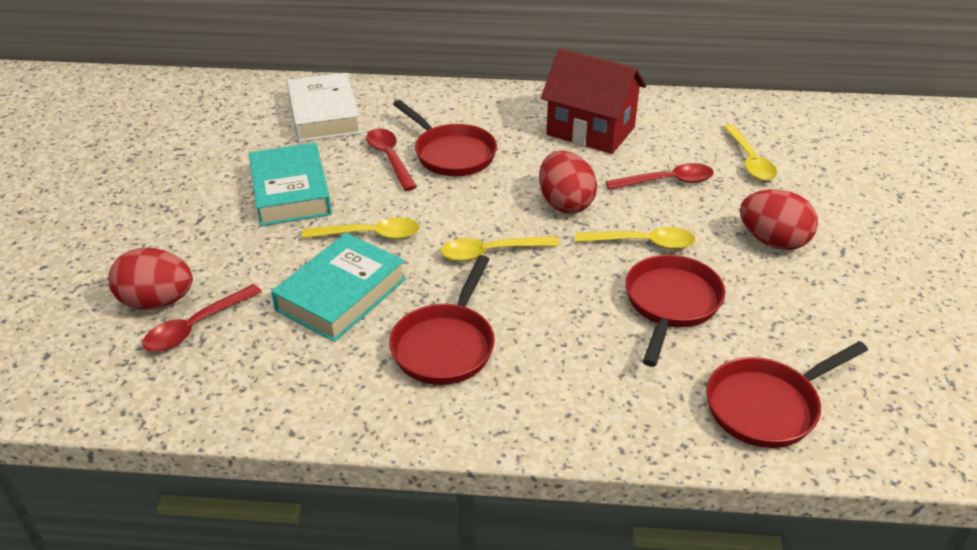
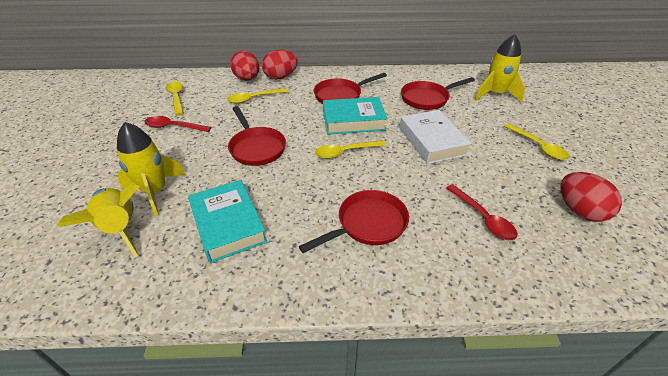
red house: 1 -> 0
red spoon: 3 -> 2
yellow rocket: 0 -> 3

